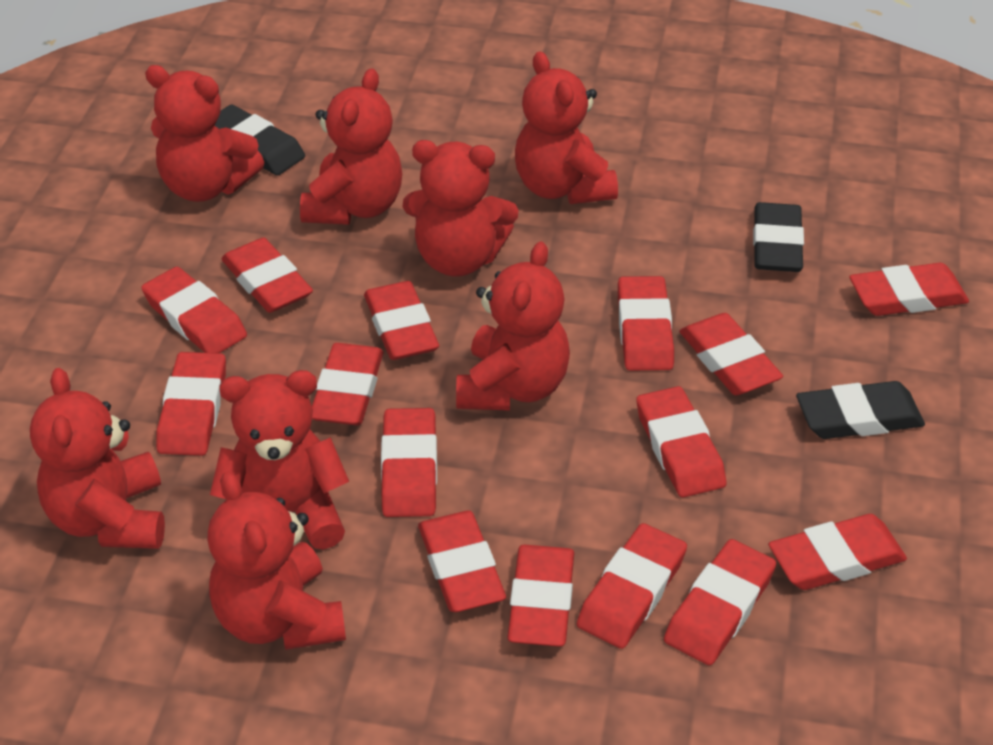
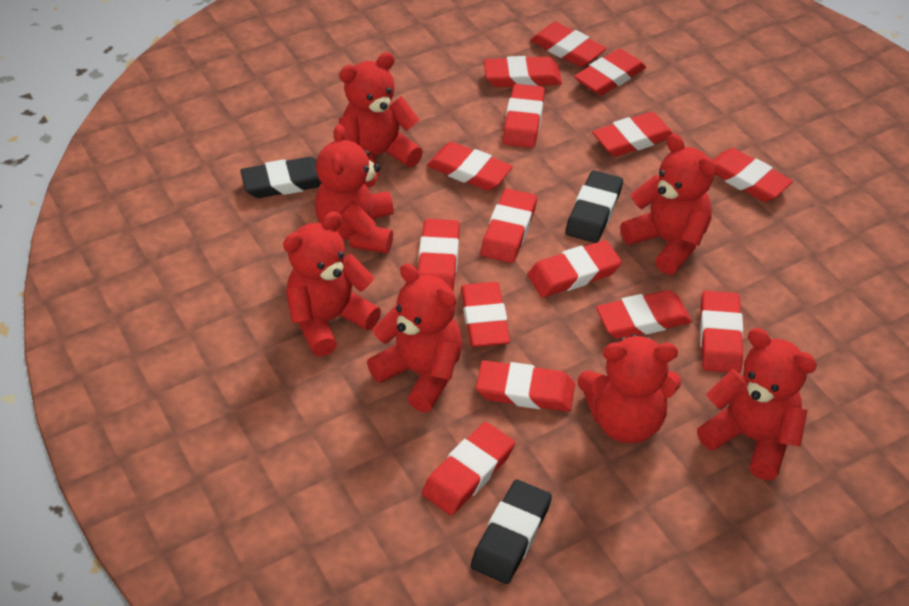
red teddy bear: 8 -> 7

